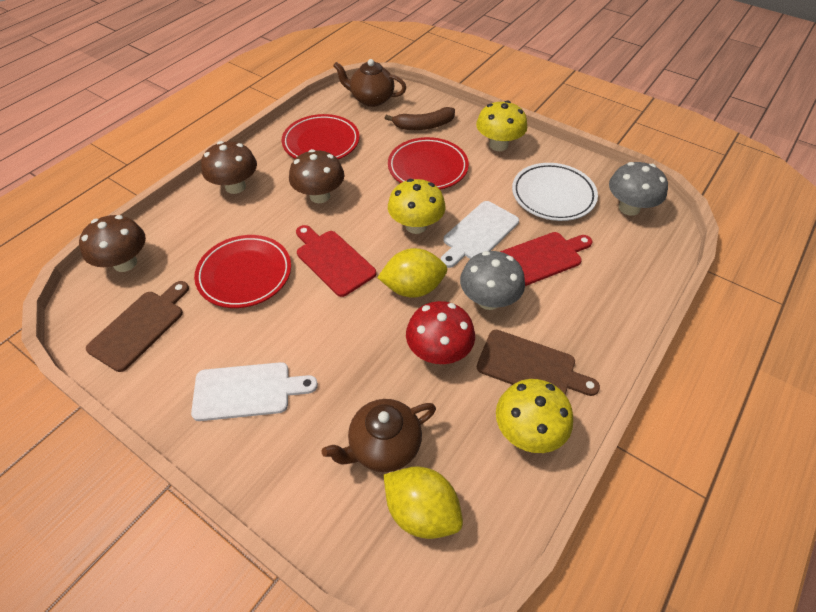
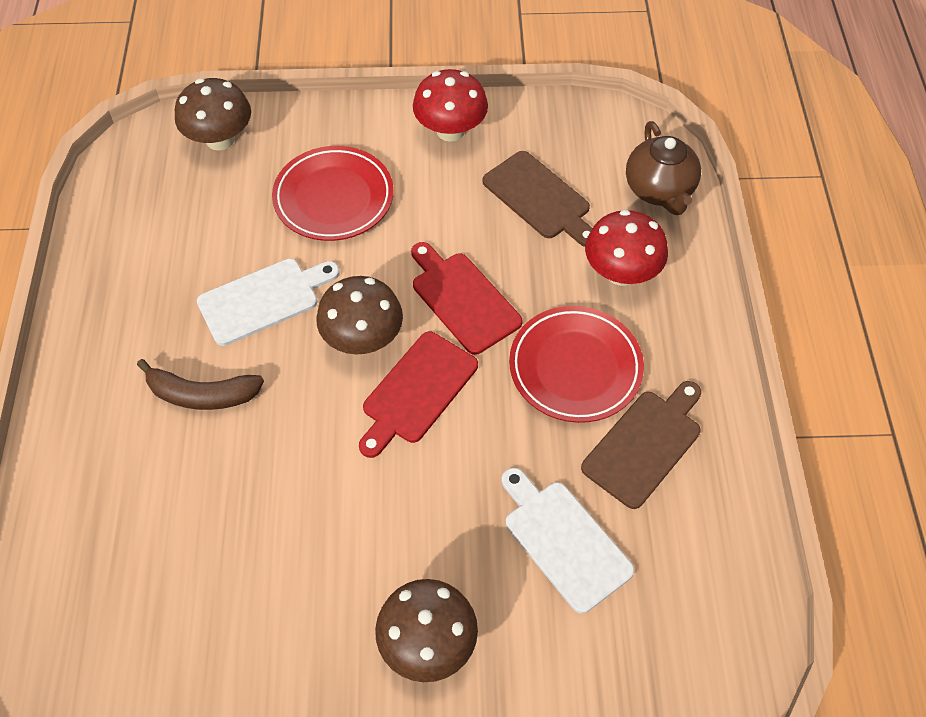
brown teapot: 2 -> 1
grey mushroom: 2 -> 0
red mushroom: 1 -> 2
red plate: 3 -> 2
white plate: 1 -> 0
yellow lemon: 2 -> 0
yellow mushroom: 3 -> 0

